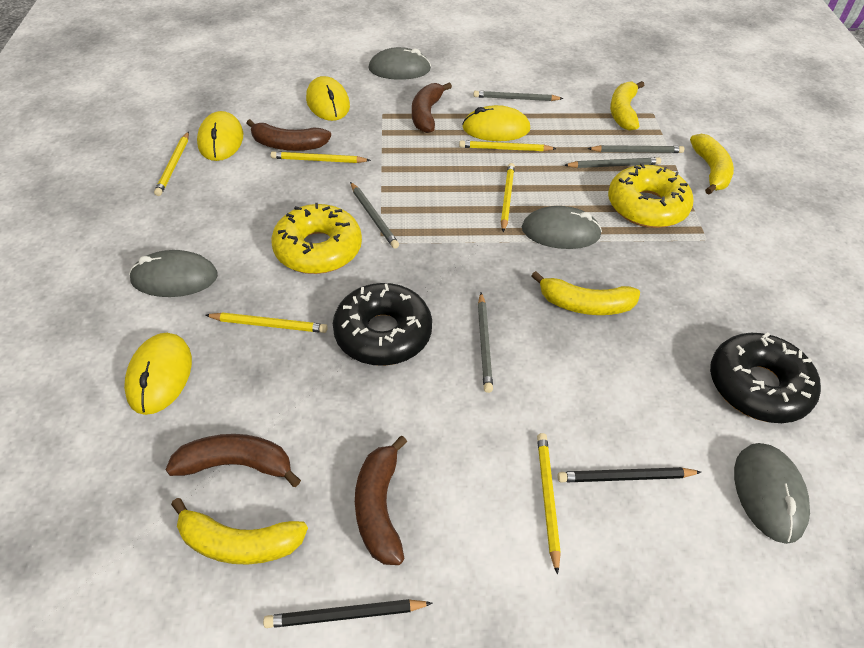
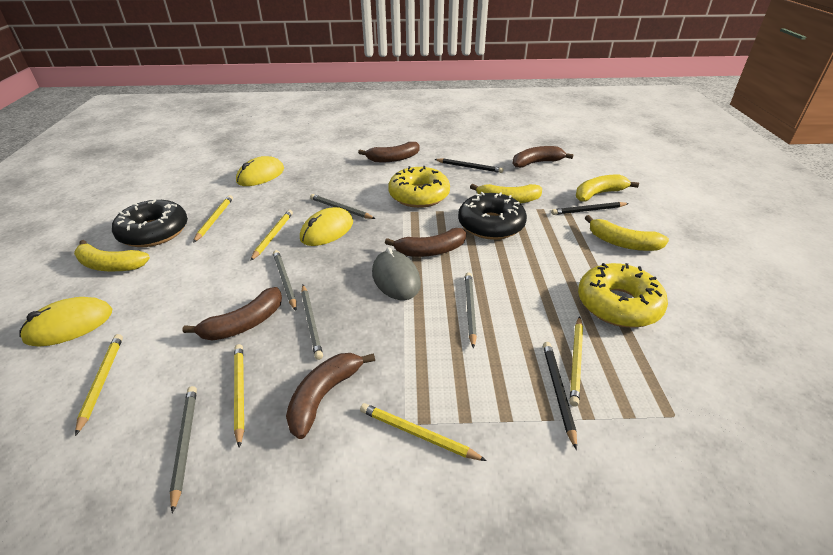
black pencil: 2 -> 3
brown banana: 4 -> 5
grey mouse: 4 -> 1
yellow mouse: 4 -> 3

